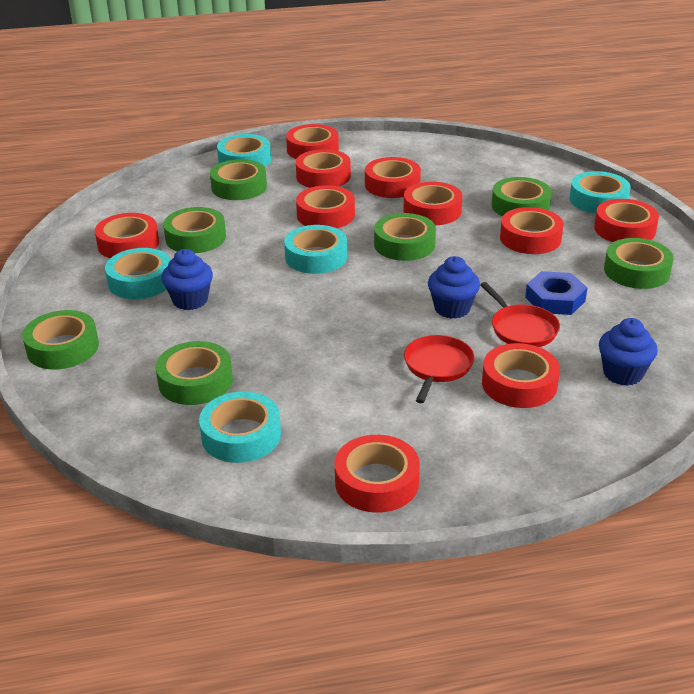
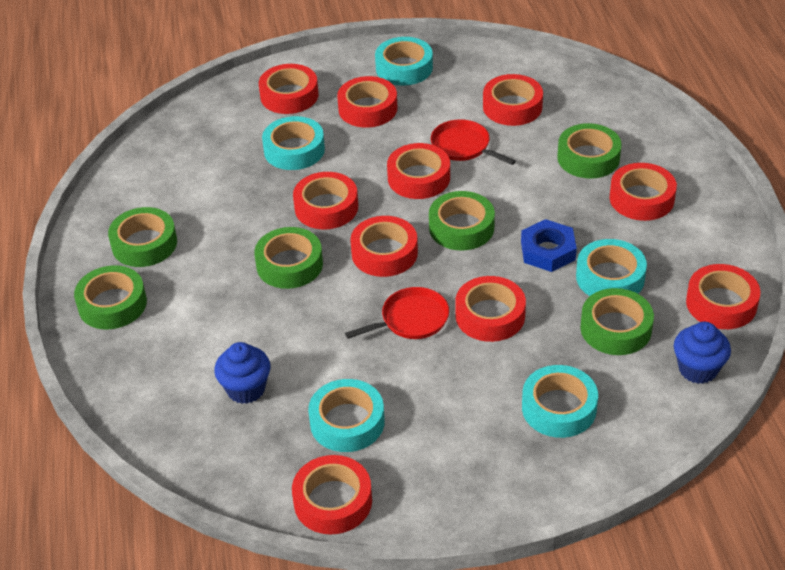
blue cupcake: 3 -> 2
green tape: 7 -> 6

